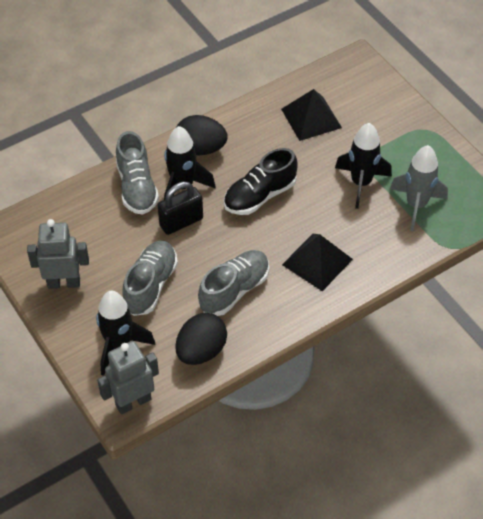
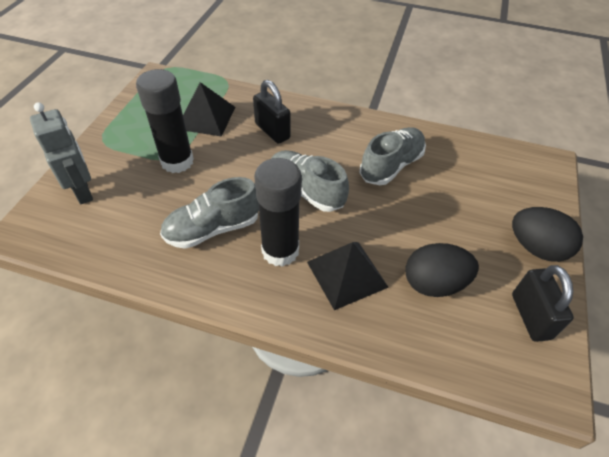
black glue stick: 0 -> 2
black padlock: 1 -> 2
black rocket: 3 -> 0
black shoe: 1 -> 0
grey robot: 2 -> 1
grey rocket: 1 -> 0

